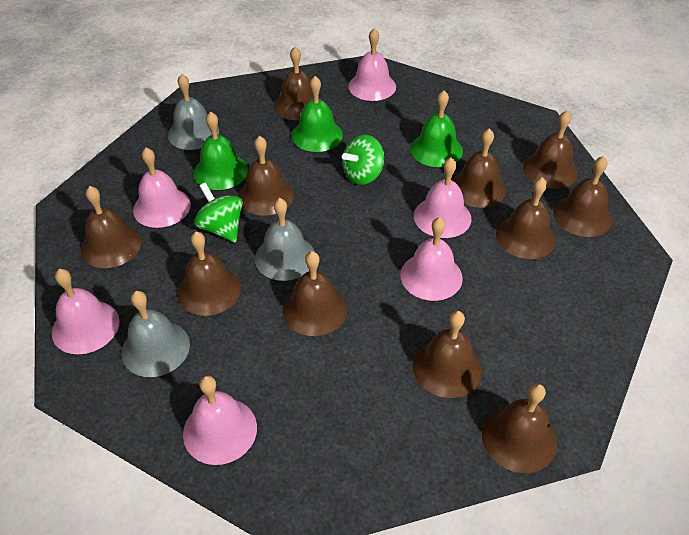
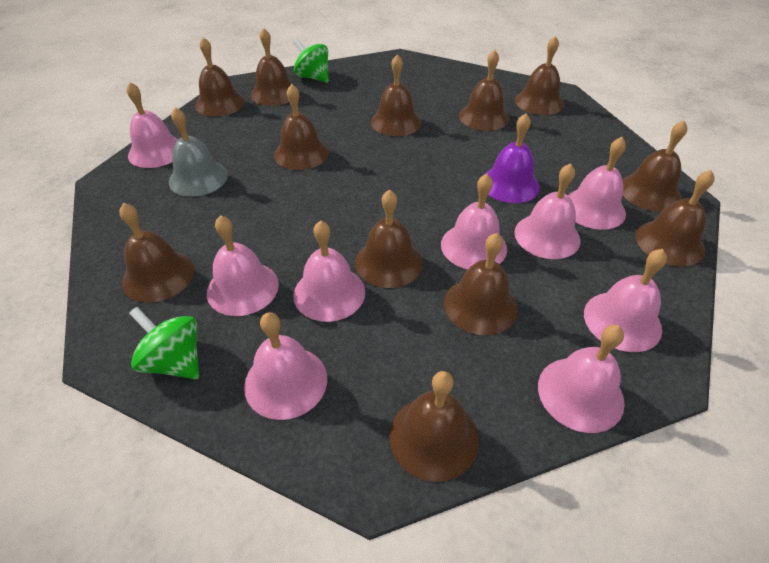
brown bell: 11 -> 12
green bell: 3 -> 0
grey bell: 3 -> 1
pink bell: 6 -> 9
purple bell: 0 -> 1

